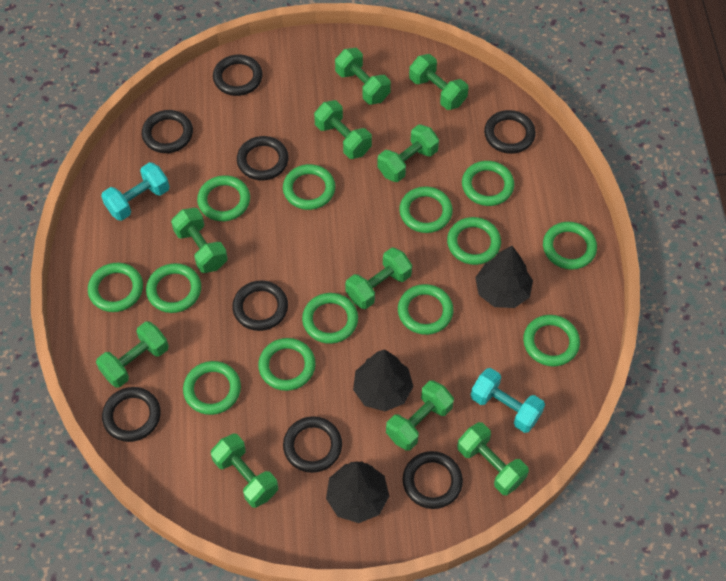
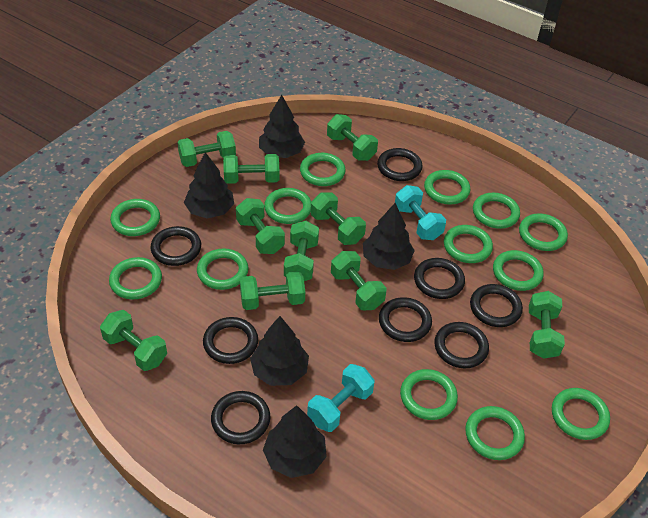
black tree: 3 -> 5

